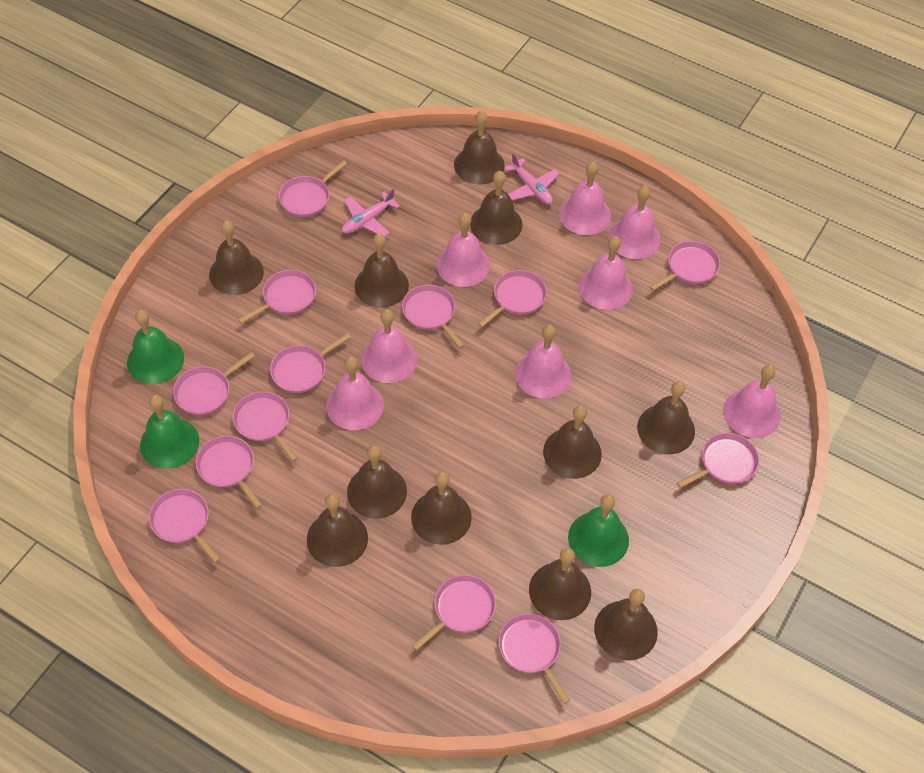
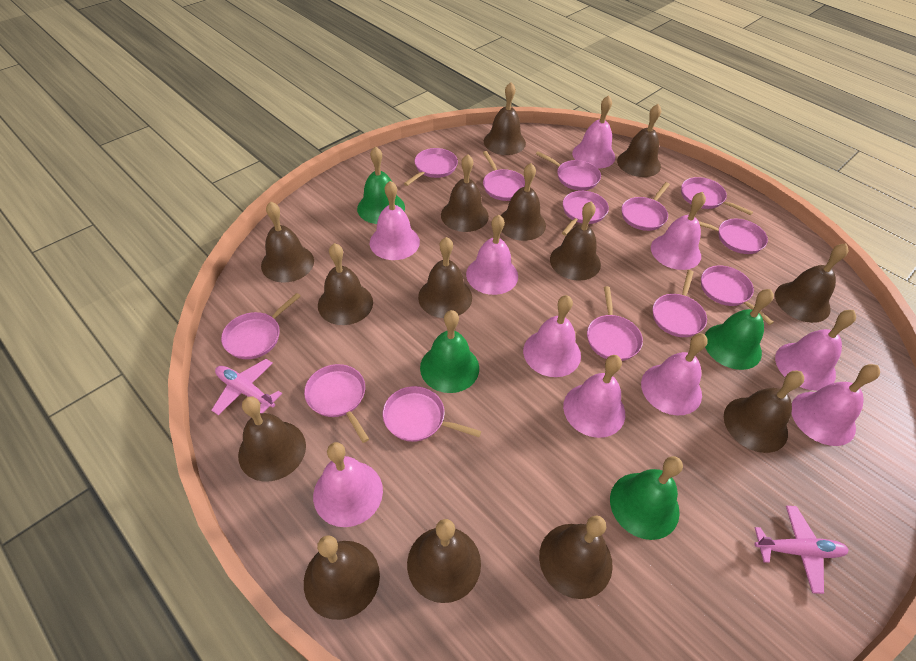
brown bell: 11 -> 14
green bell: 3 -> 4
pink bell: 8 -> 10

